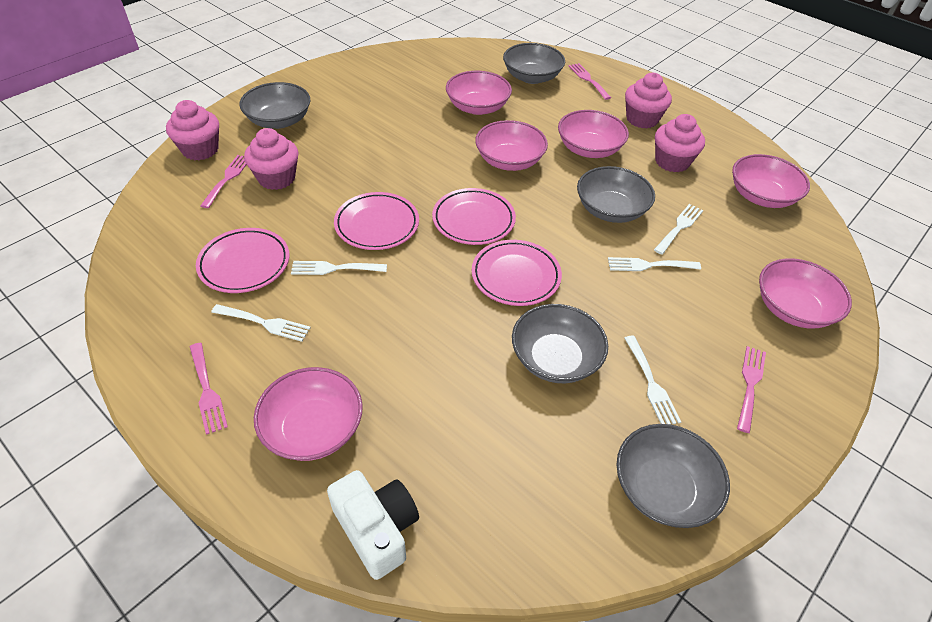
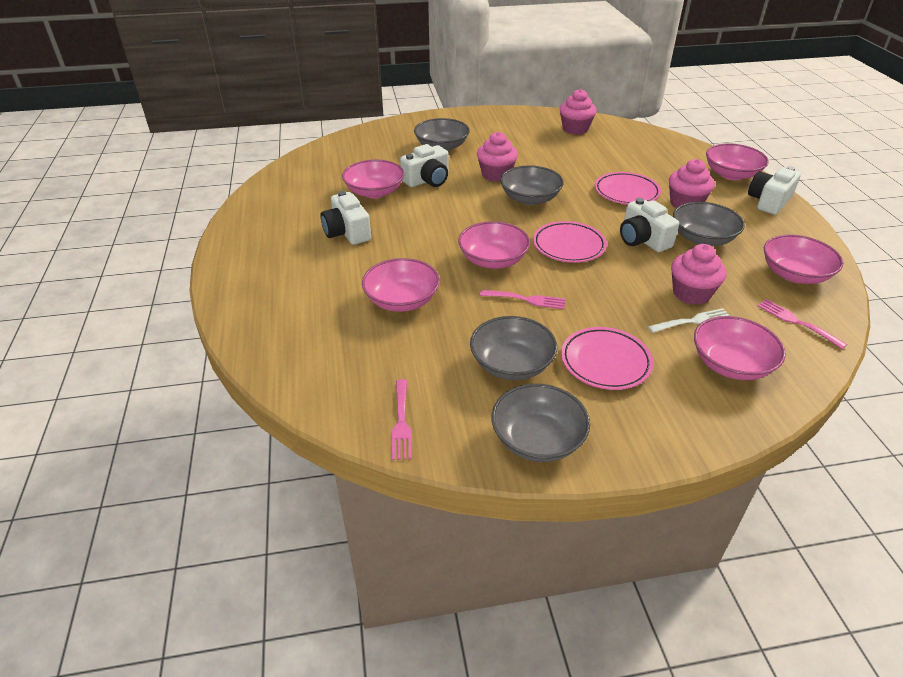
pink fork: 4 -> 3
pink plate: 4 -> 3
white camera: 1 -> 4
white fork: 5 -> 1

